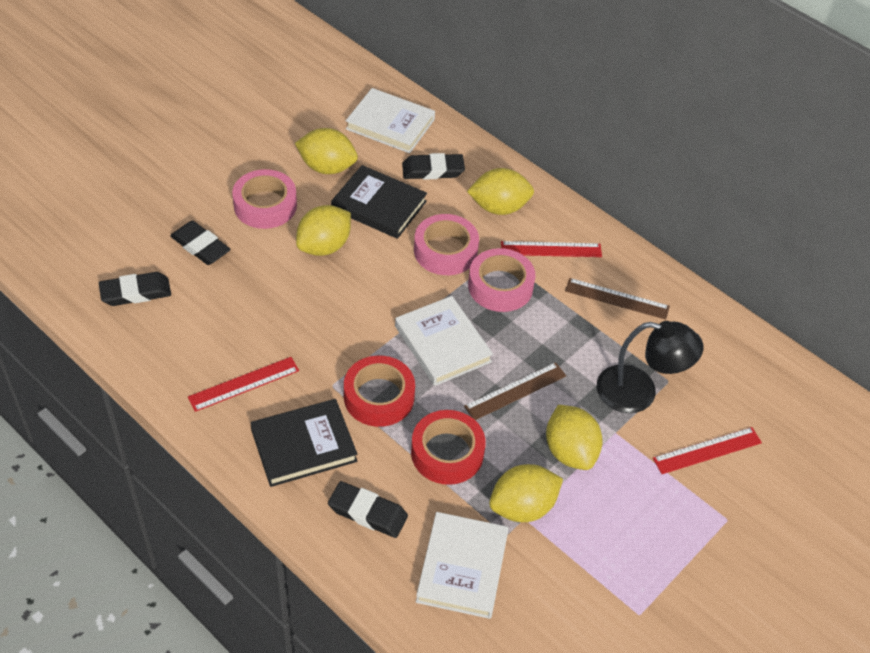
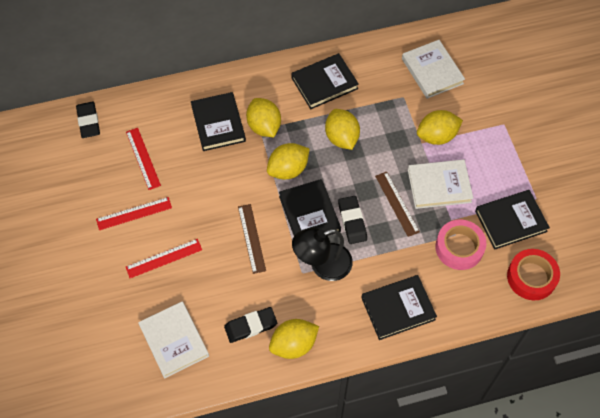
black book: 2 -> 5
black eraser: 4 -> 3
pink tape: 3 -> 1
red tape: 2 -> 1

